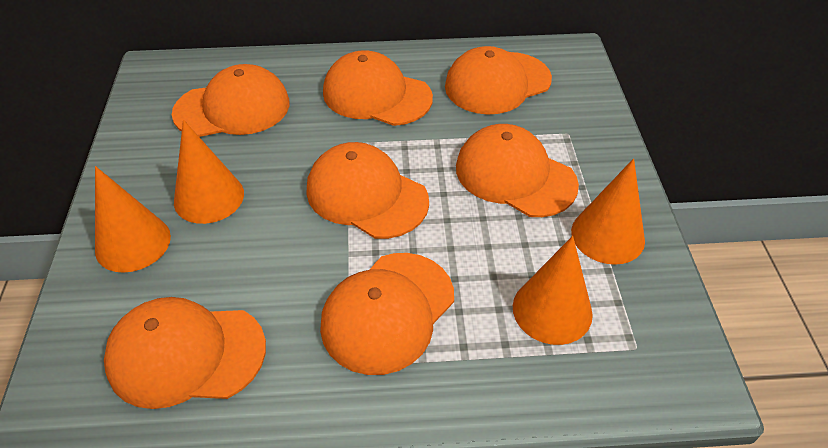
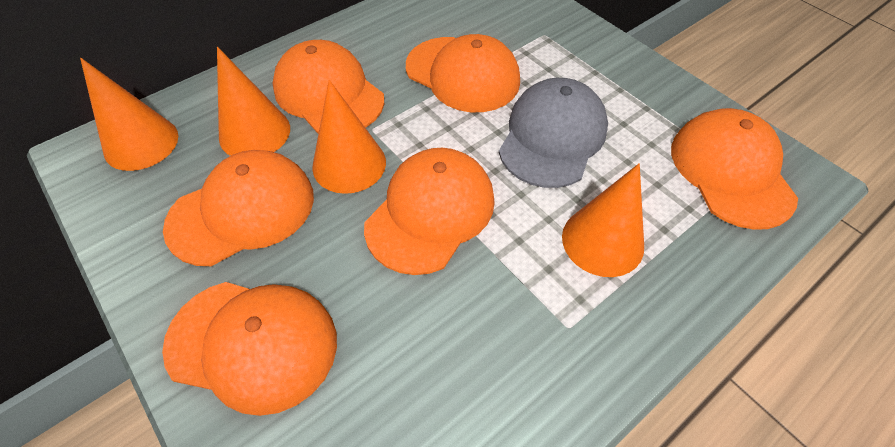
grey cap: 0 -> 1
orange cap: 7 -> 6

